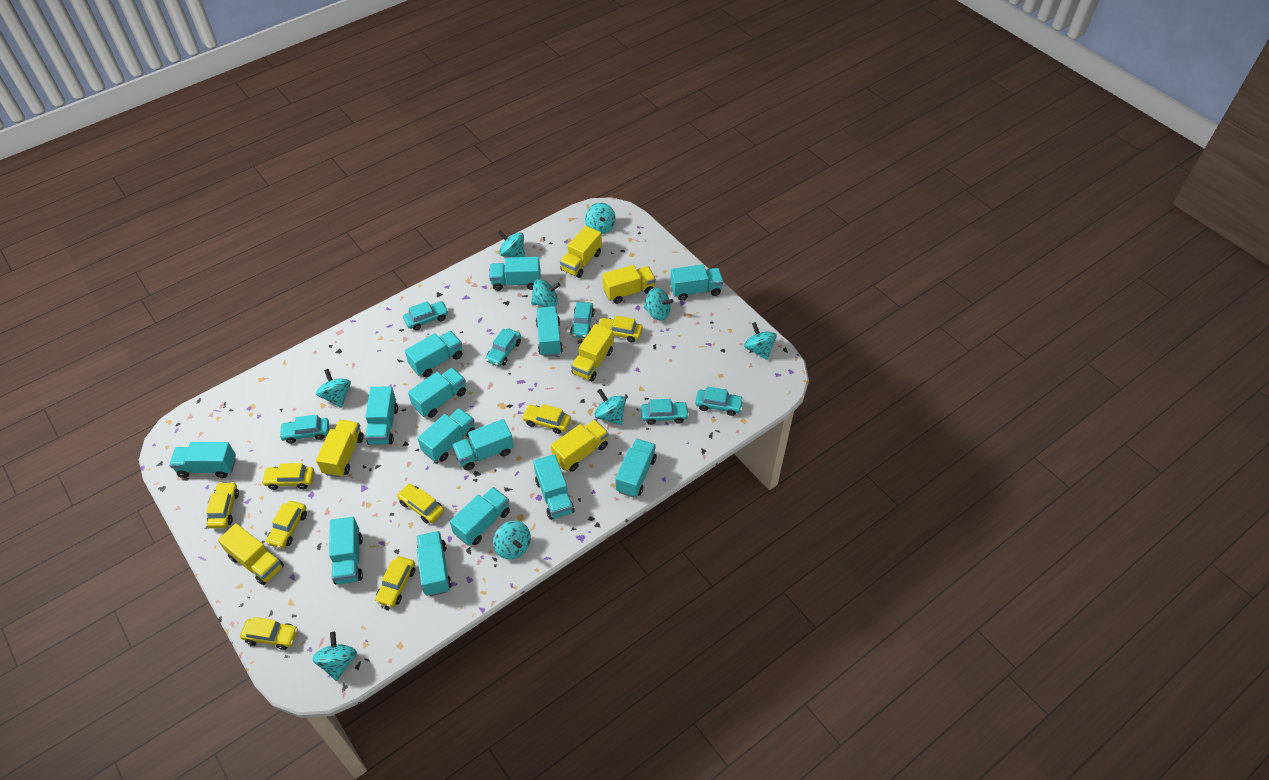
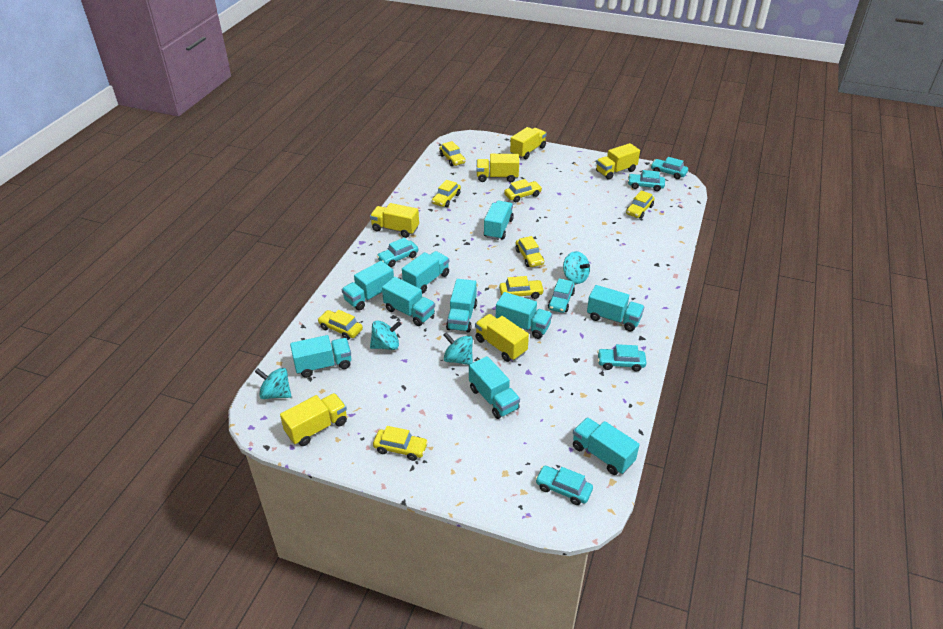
turquoise spinning top: 9 -> 4
turquoise truck: 14 -> 10

